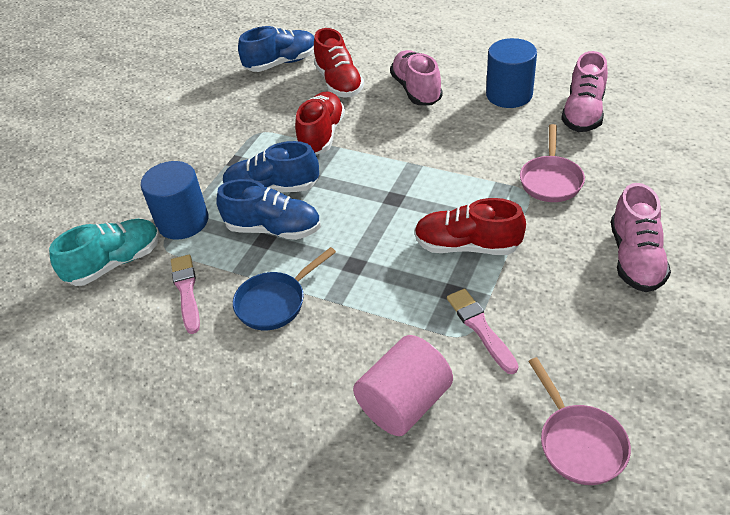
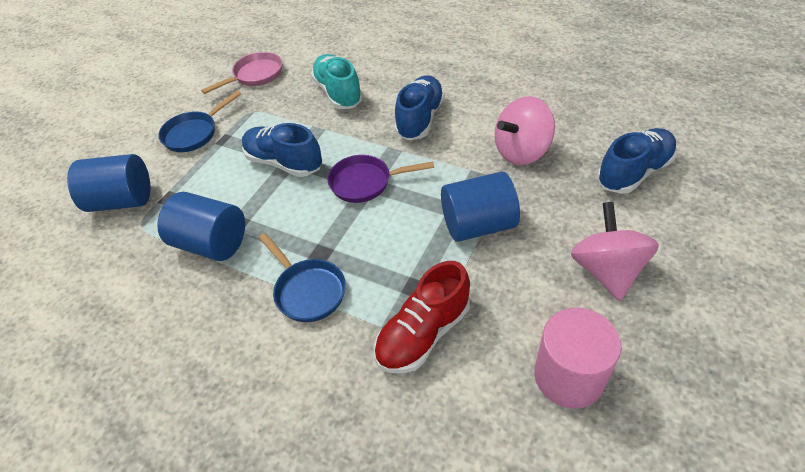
blue cylinder: 2 -> 3
blue pan: 1 -> 2
pink brush: 2 -> 0
pink pan: 2 -> 1
pink shoe: 3 -> 0
pink spinning top: 0 -> 2
purple pan: 0 -> 1
red shoe: 3 -> 1

